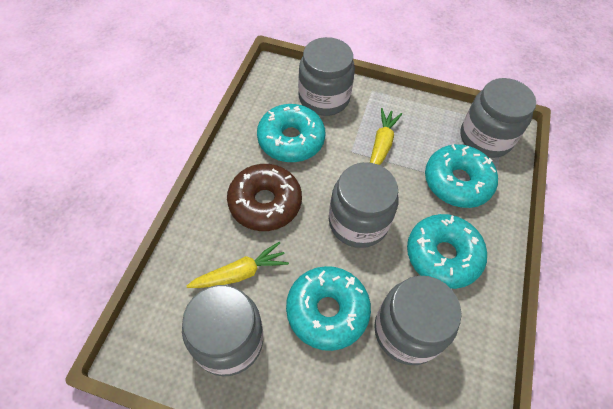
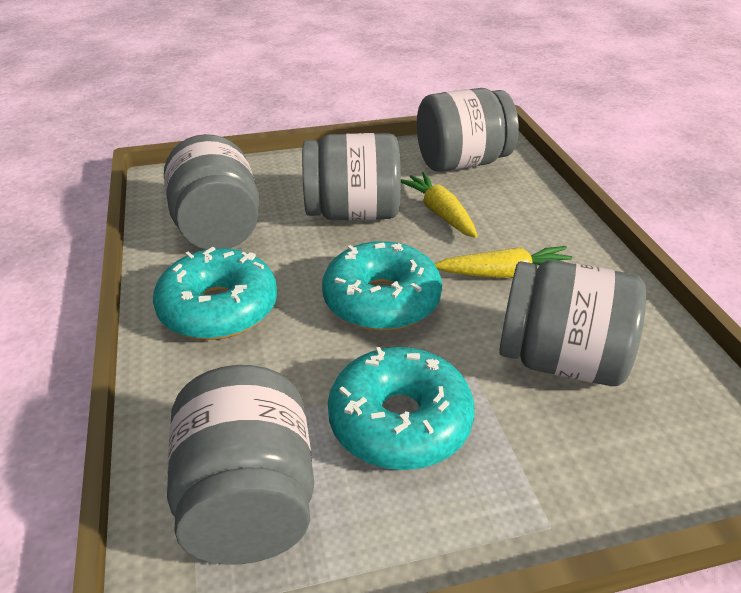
brown donut: 1 -> 0
turquoise donut: 4 -> 3

